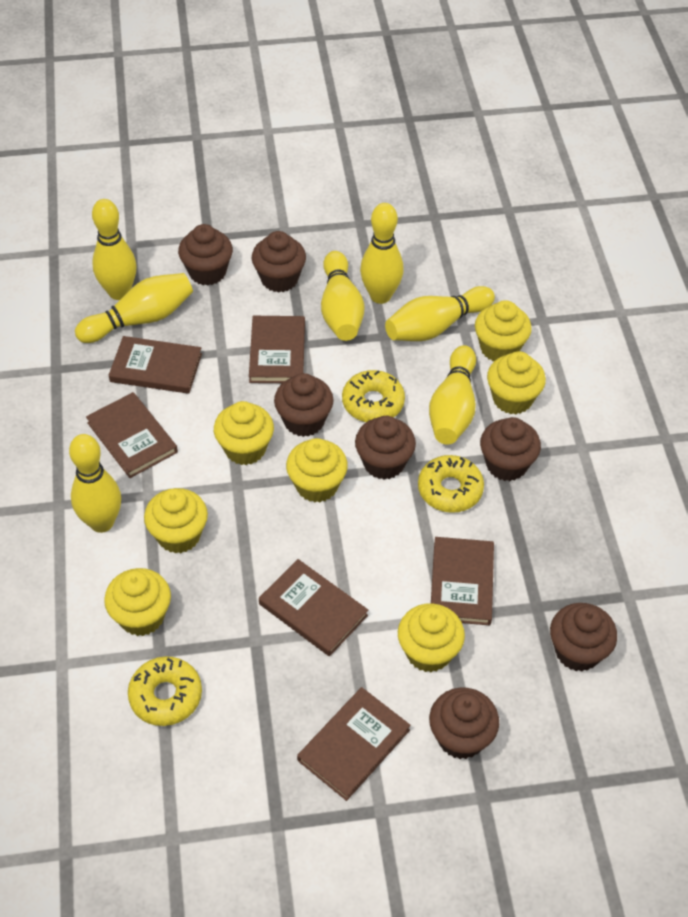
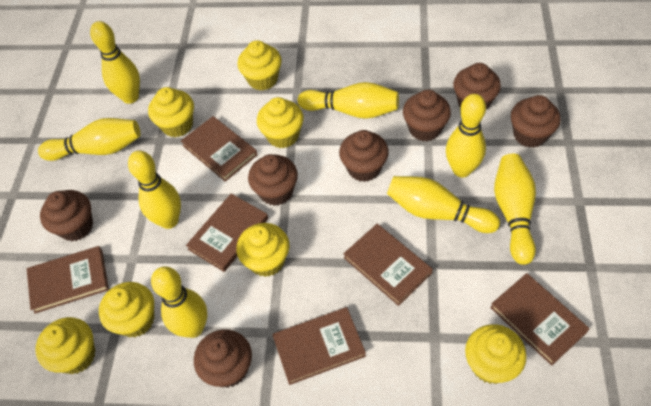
yellow bowling pin: 7 -> 8
yellow donut: 3 -> 0

